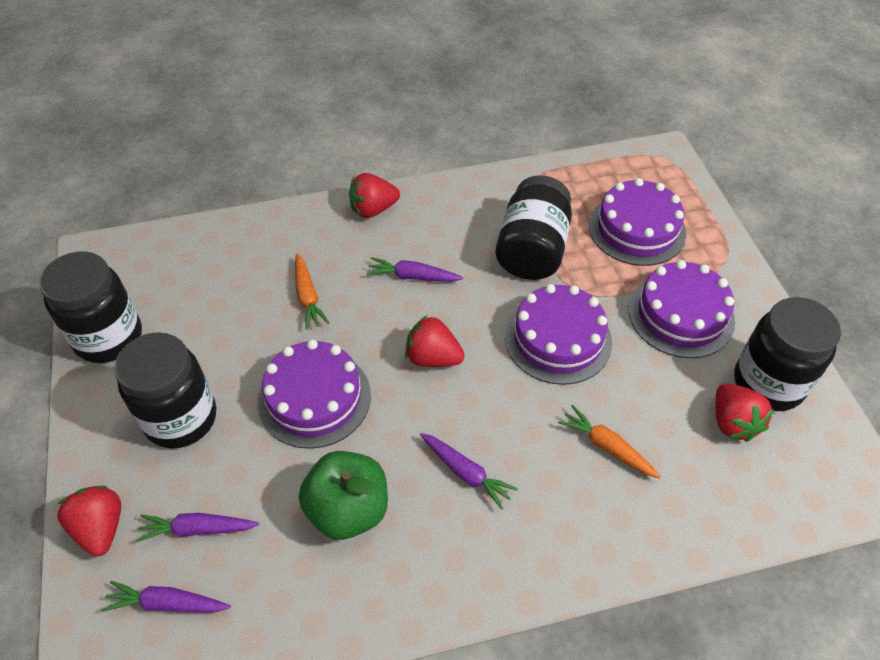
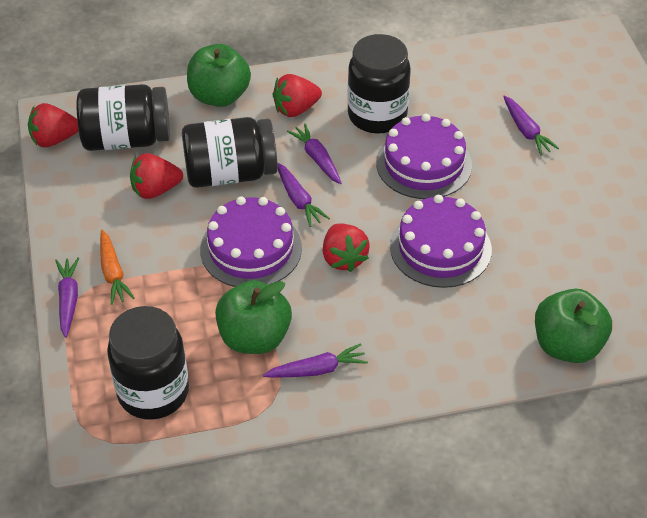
green apple: 1 -> 3
orange carrot: 2 -> 1
purple cake: 4 -> 3
purple carrot: 4 -> 5

